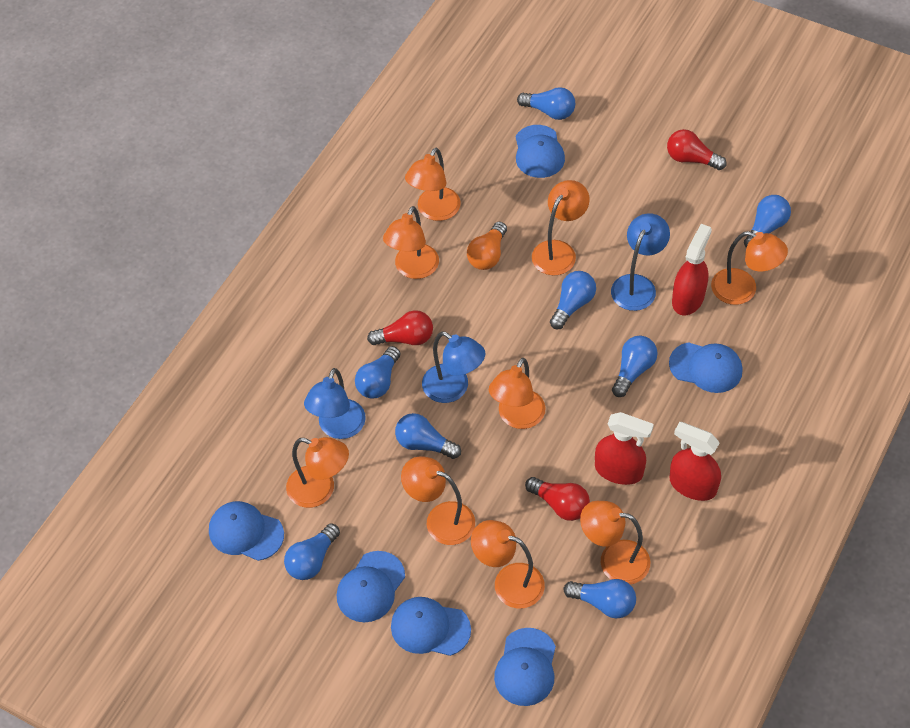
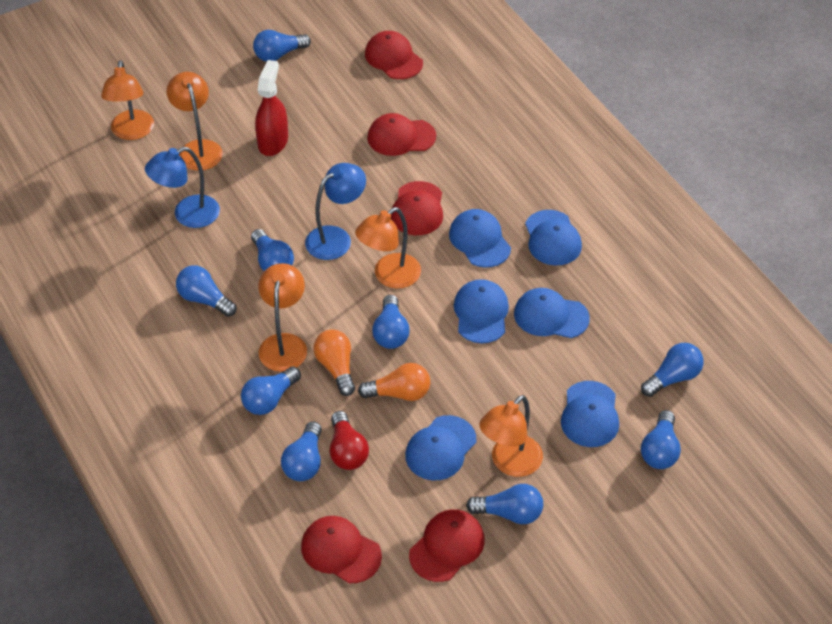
blue lamp: 3 -> 2
blue light bulb: 8 -> 9
orange lamp: 9 -> 5
orange light bulb: 1 -> 2
red cap: 0 -> 5
red light bulb: 3 -> 1
red spray bottle: 3 -> 1

